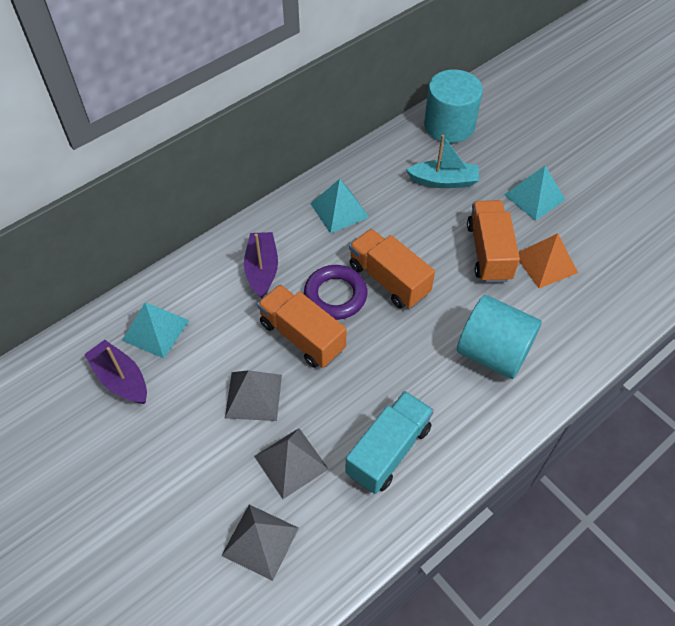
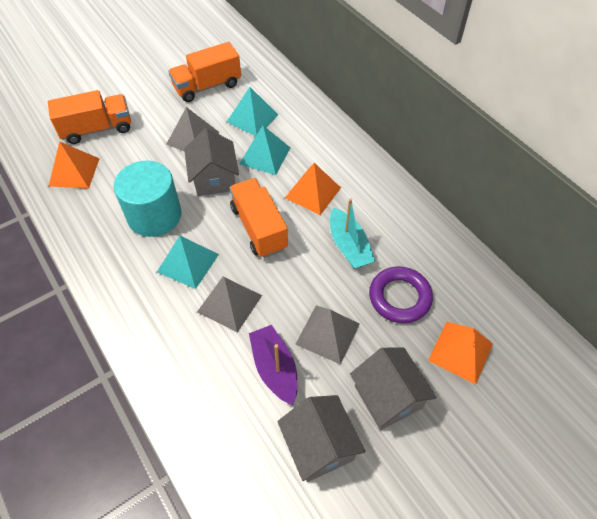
grey house: 0 -> 3
orange pyramid: 1 -> 3
purple boat: 2 -> 1
turquoise cylinder: 2 -> 1
turquoise truck: 1 -> 0

